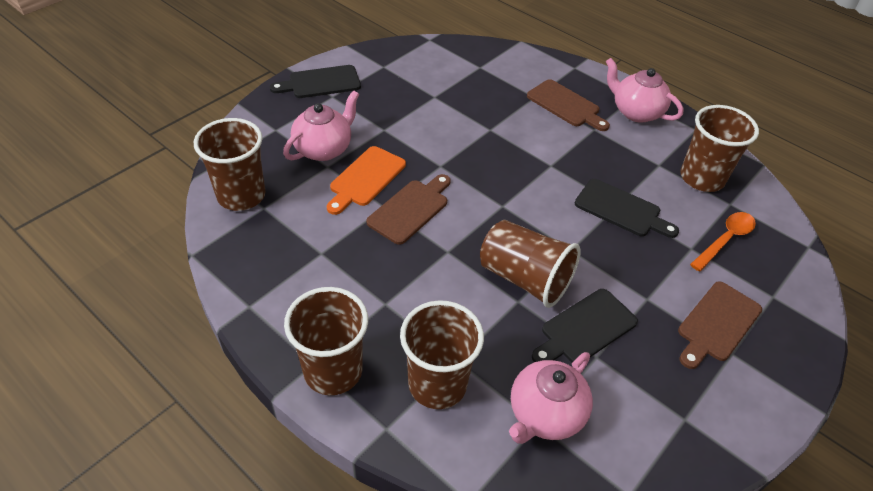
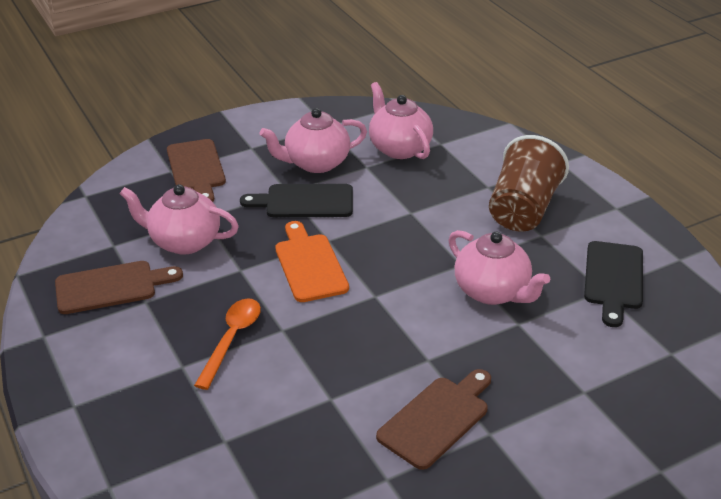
black cutting board: 3 -> 2
brown cup: 5 -> 1
pink teapot: 3 -> 4

